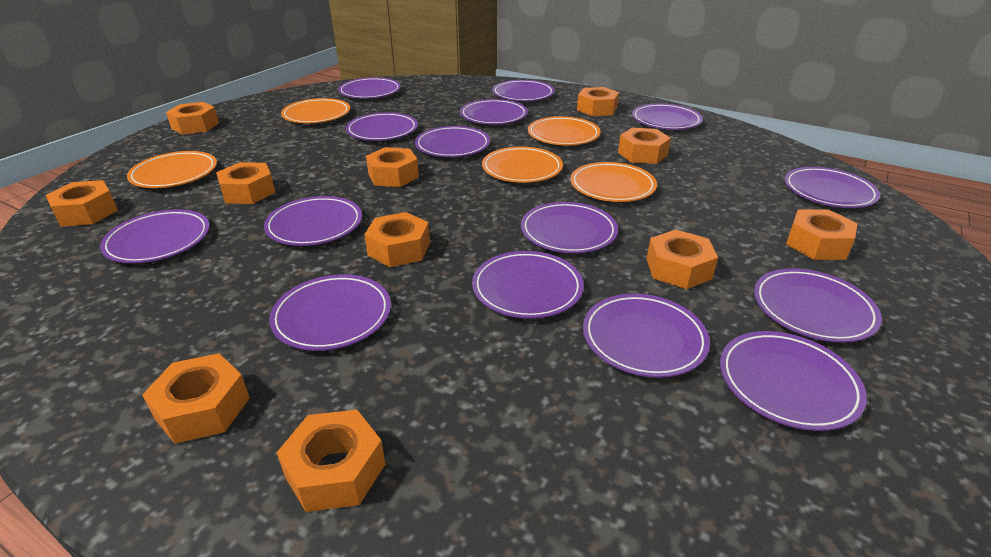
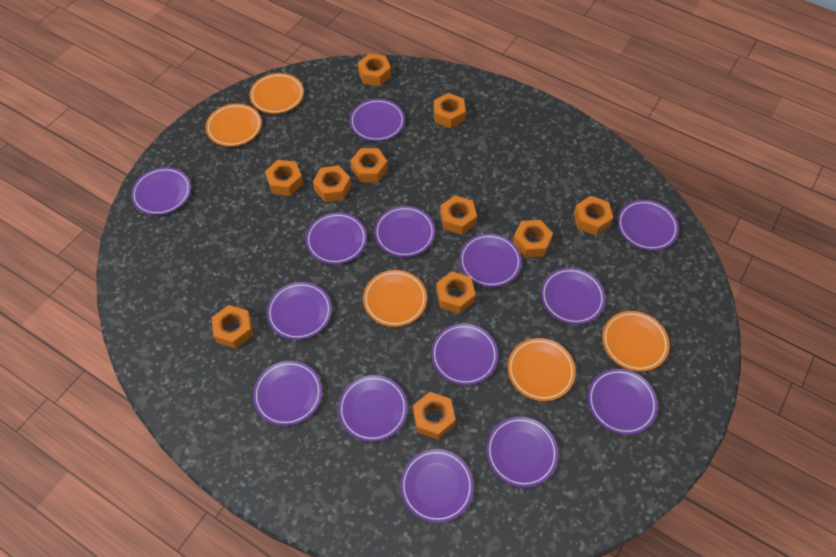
purple plate: 15 -> 14

